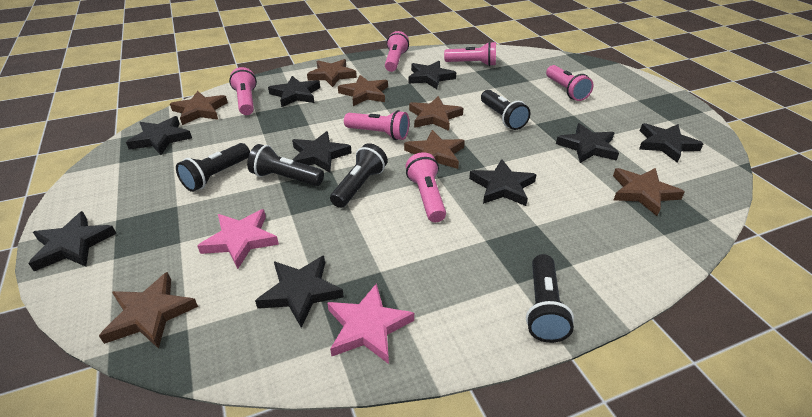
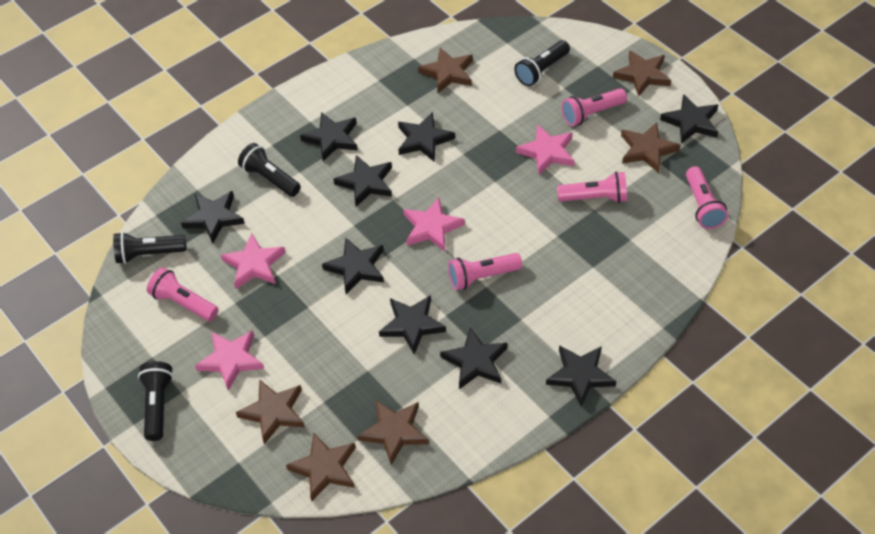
black flashlight: 5 -> 4
brown star: 7 -> 6
pink flashlight: 6 -> 5
pink star: 2 -> 4

